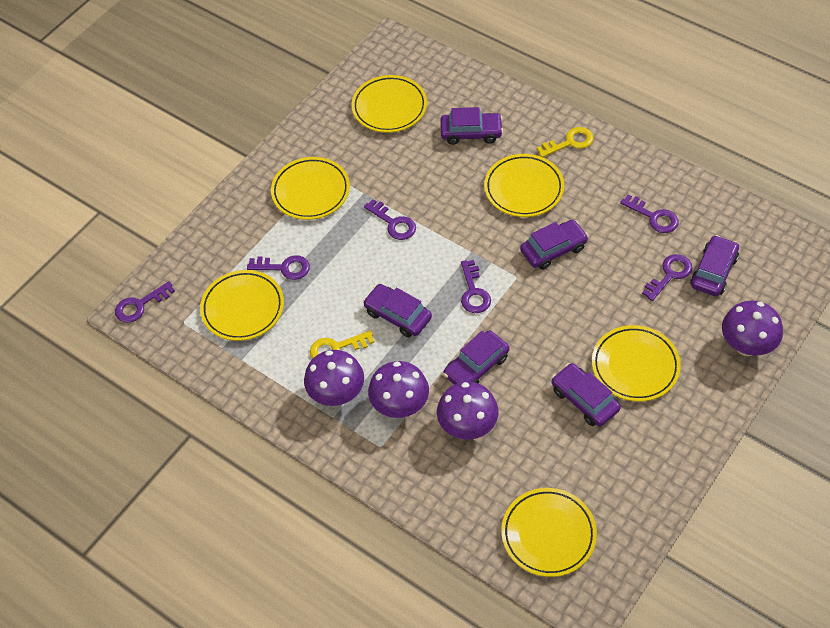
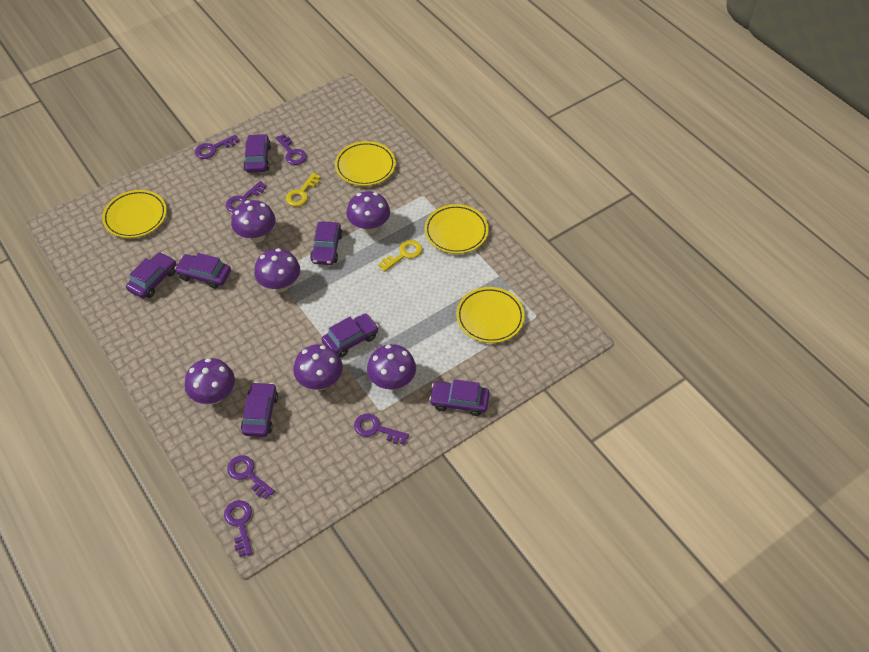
purple car: 6 -> 7
purple mushroom: 4 -> 6
yellow plate: 6 -> 4

